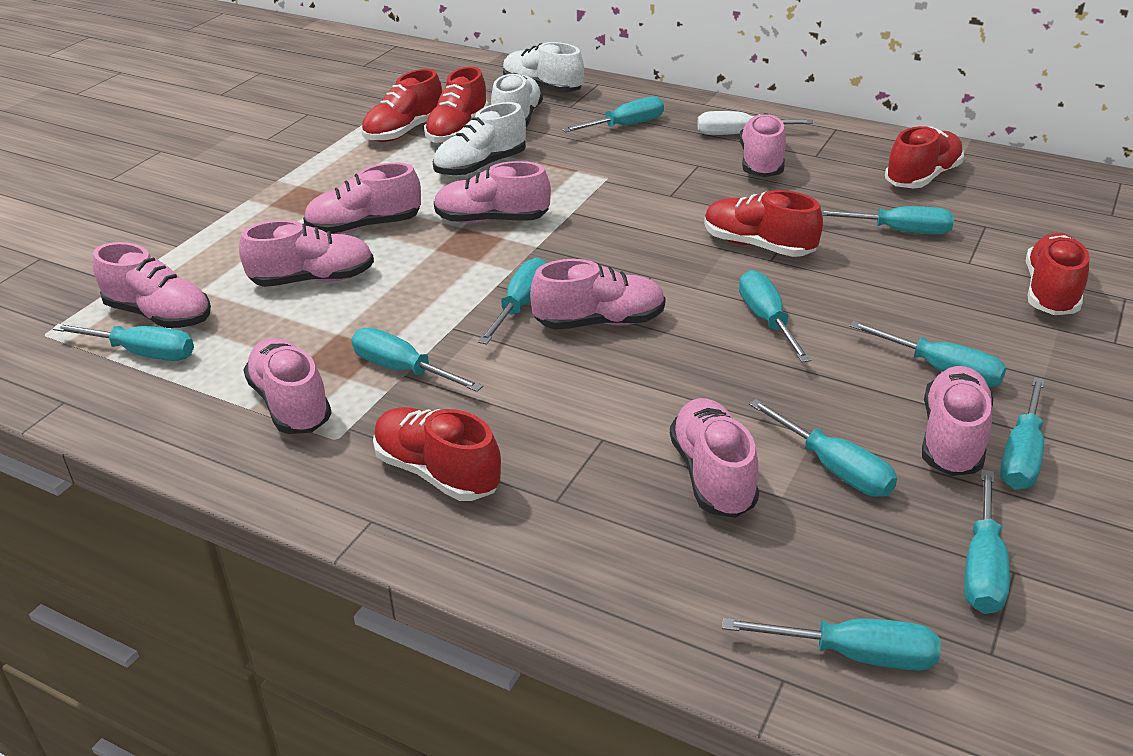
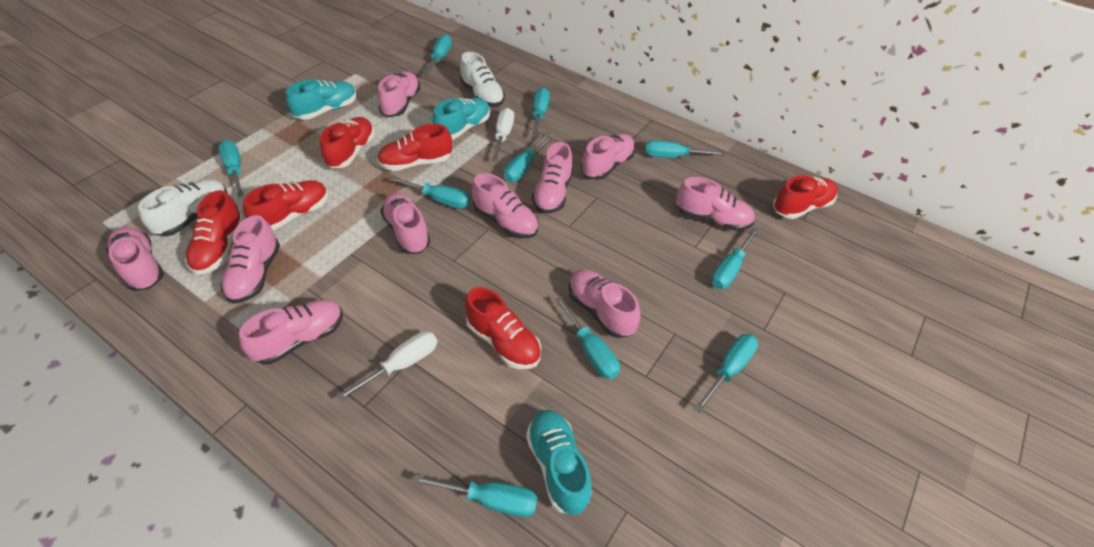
pink shoe: 9 -> 10
turquoise screwdriver: 11 -> 10
turquoise shoe: 0 -> 3
white screwdriver: 1 -> 2
white shoe: 3 -> 2

